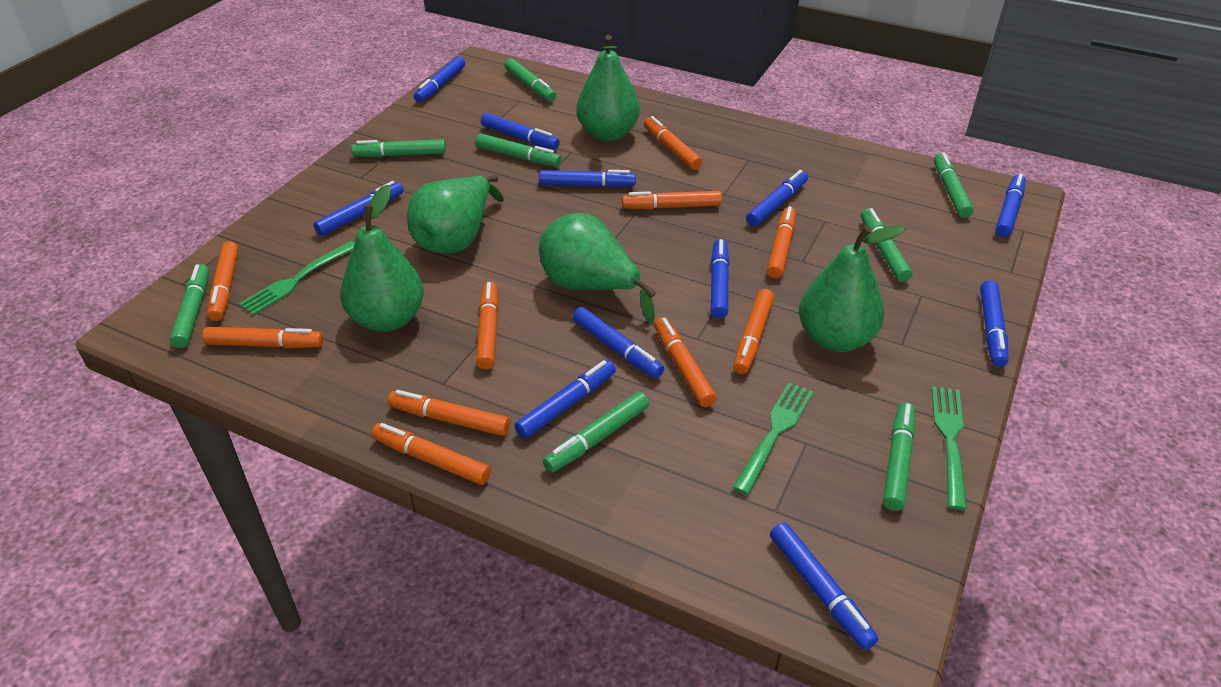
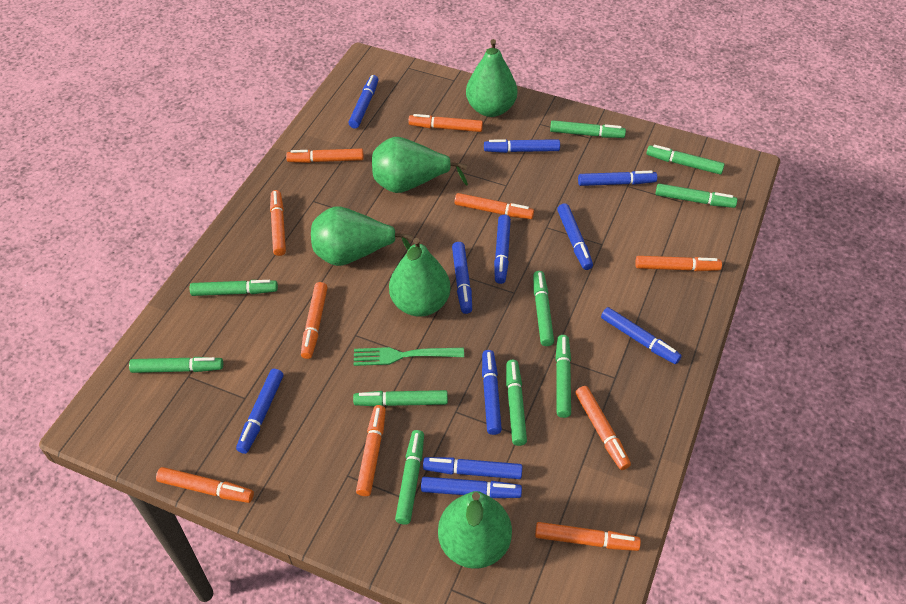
green fork: 3 -> 1
green marker: 8 -> 10

